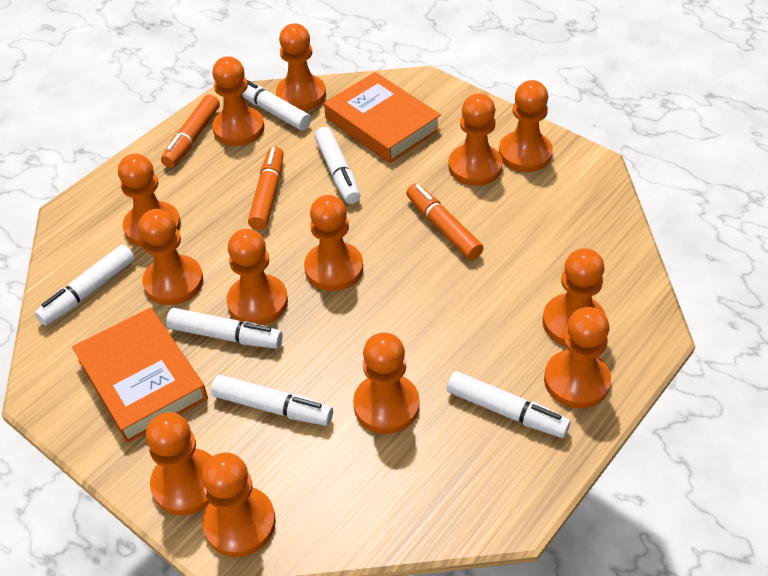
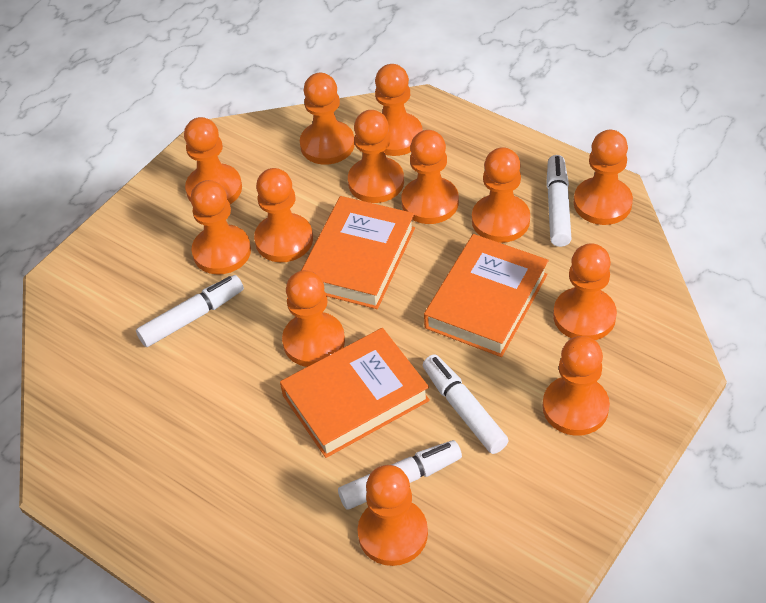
orange book: 2 -> 3
orange marker: 3 -> 0
white marker: 6 -> 4

